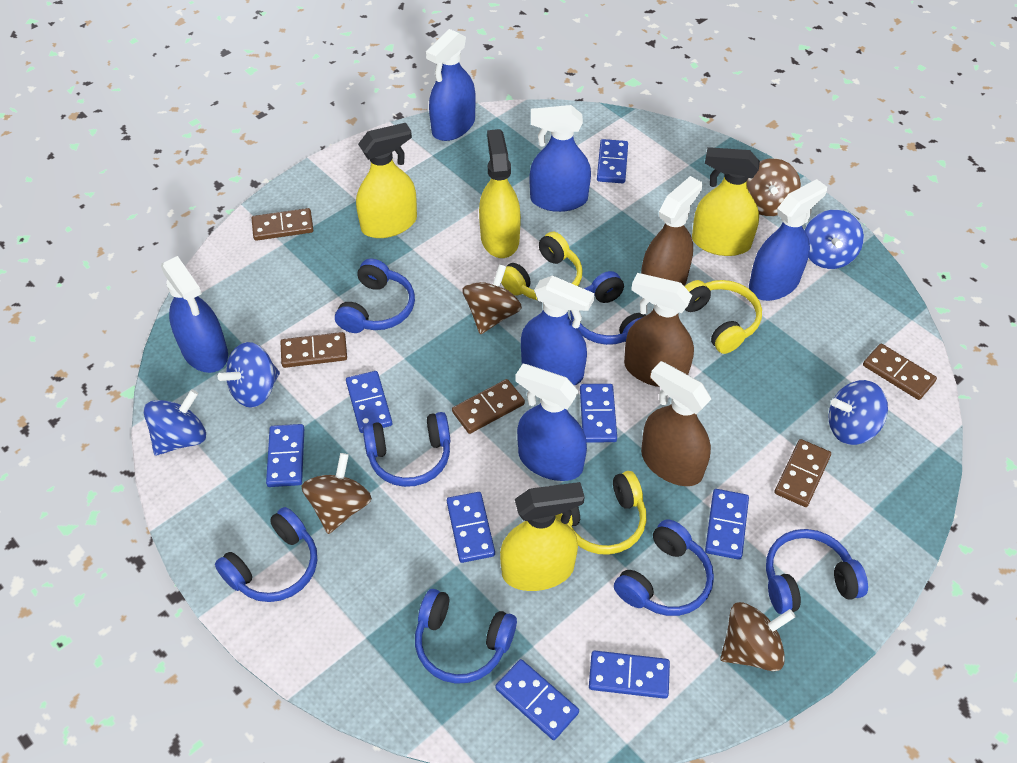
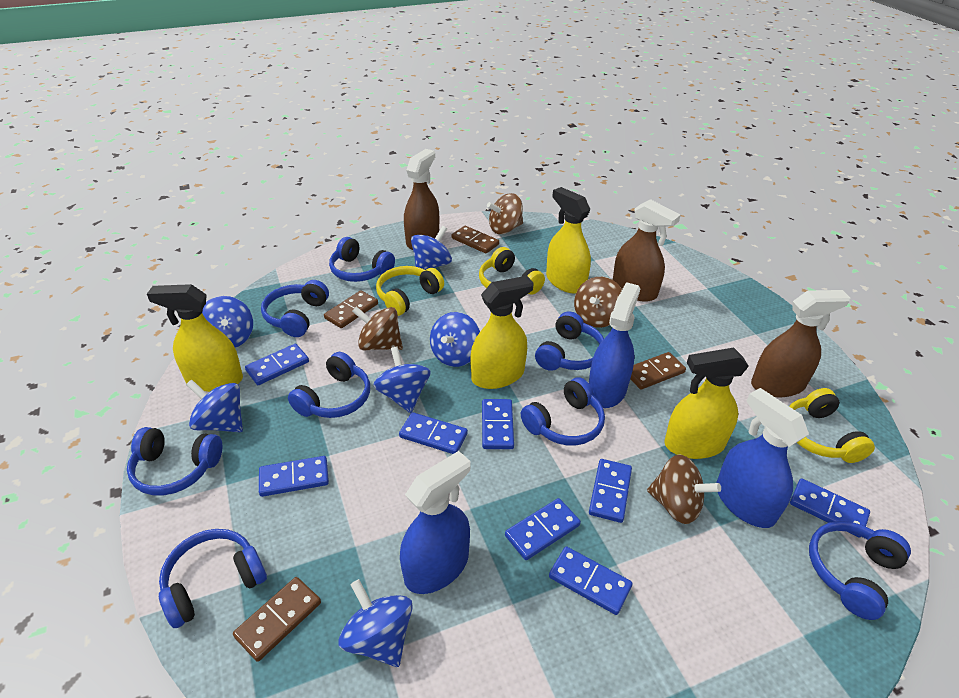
blue headphones: 7 -> 8
blue spinning top: 4 -> 6
blue spray bottle: 6 -> 3
brown domino: 5 -> 4

